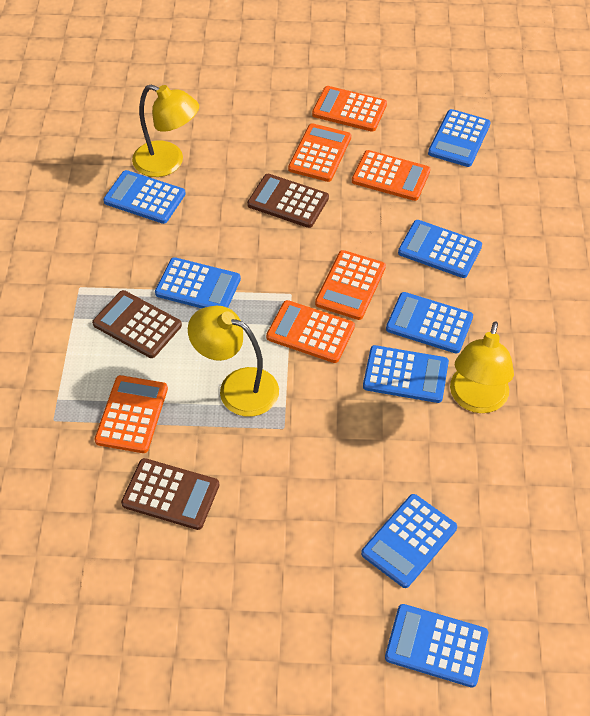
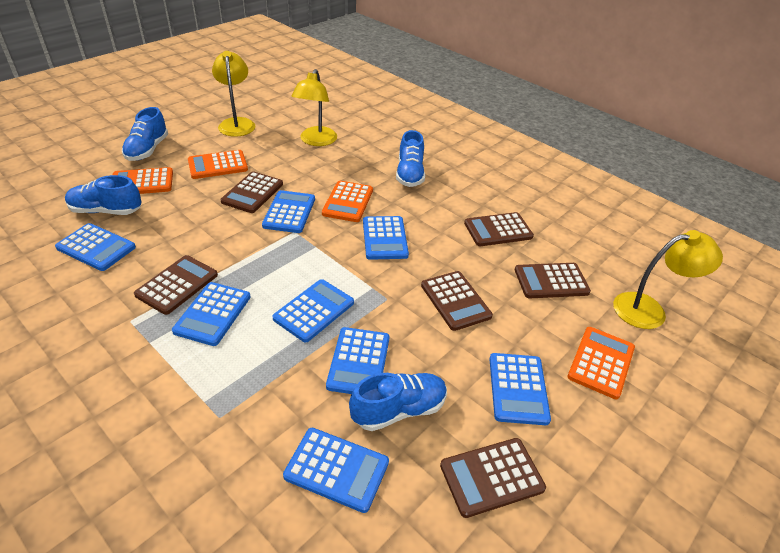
blue shoe: 0 -> 4
brown calculator: 3 -> 6
orange calculator: 6 -> 4

